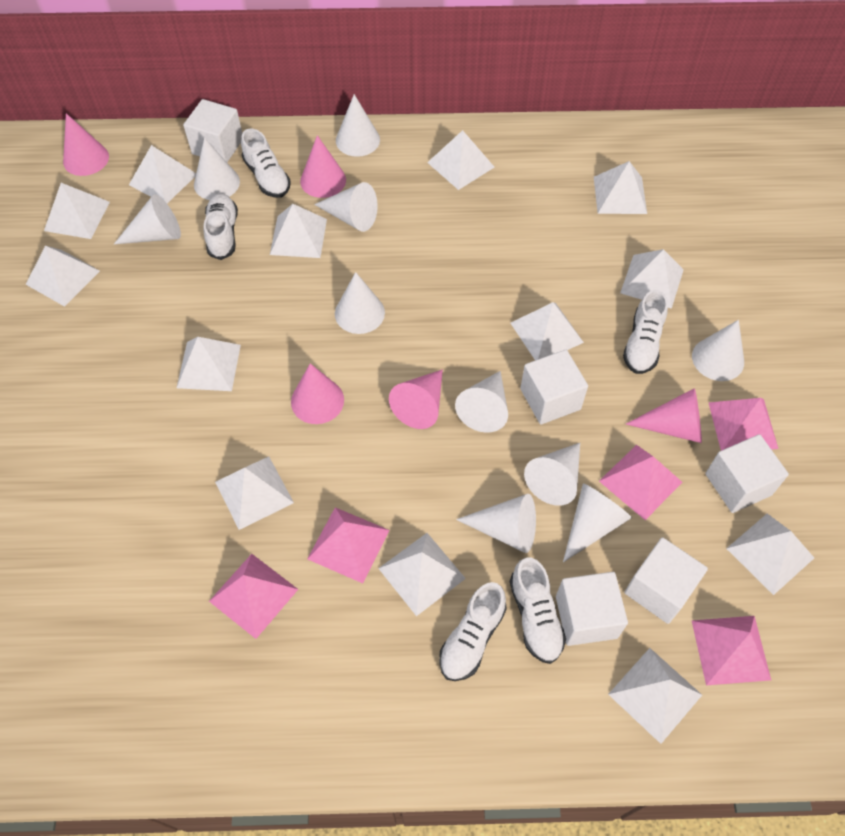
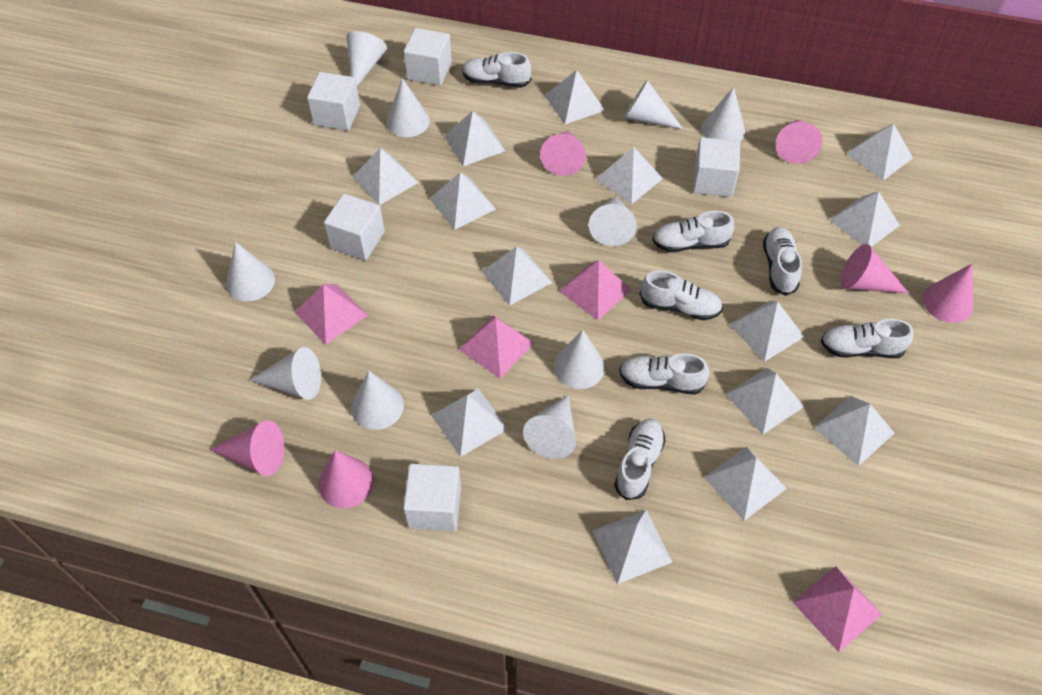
pink cone: 5 -> 6
pink pyramid: 5 -> 4
white pyramid: 13 -> 14
white shoe: 5 -> 7

